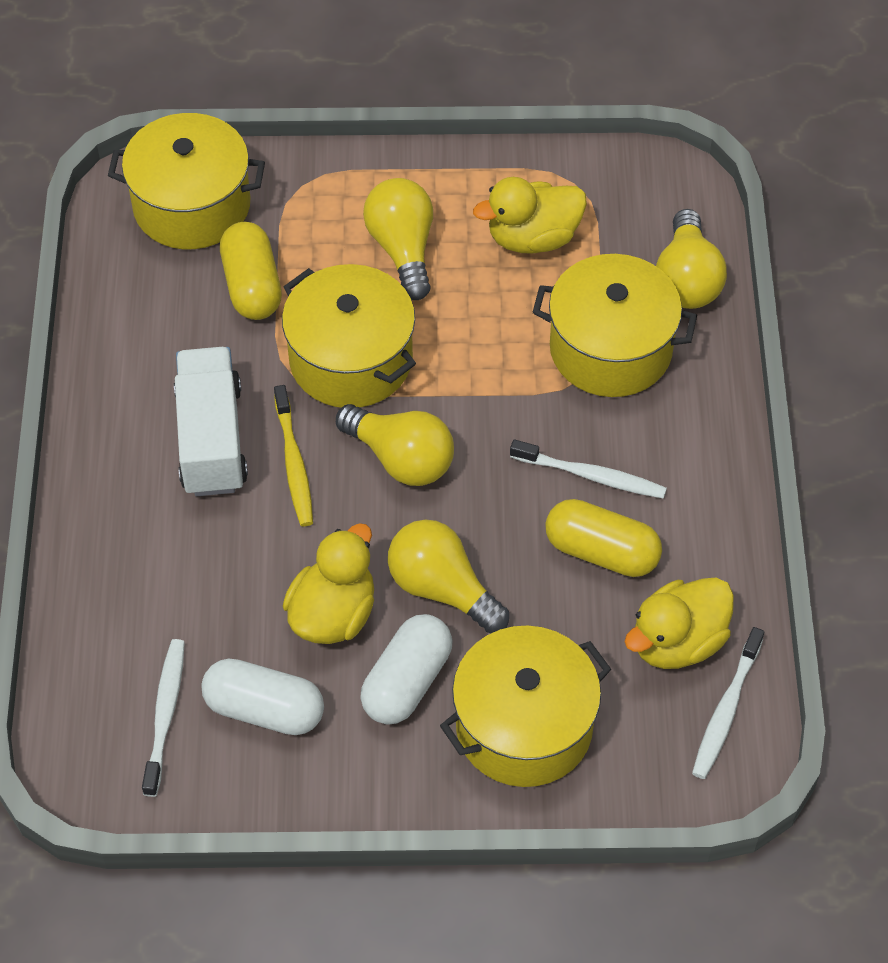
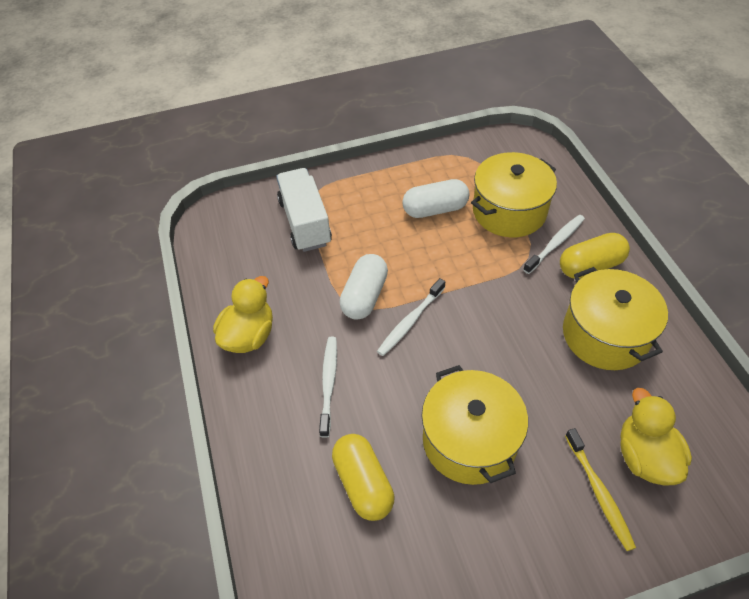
yellow duck: 3 -> 2
yellow light bulb: 4 -> 0
yellow pot: 4 -> 3

